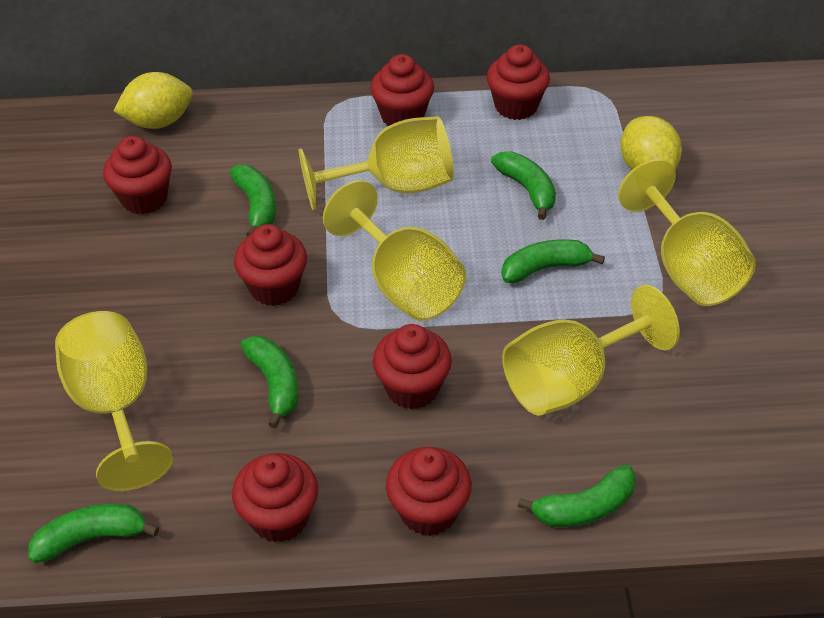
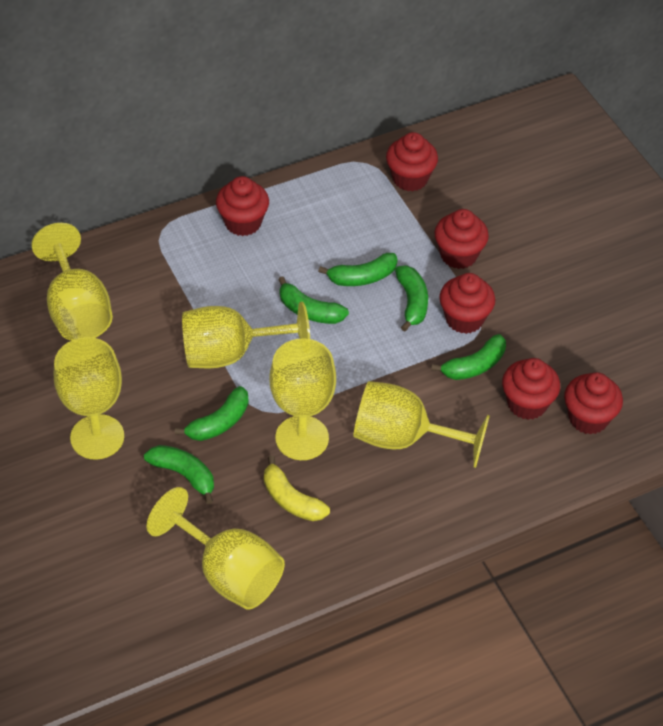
red cupcake: 7 -> 6
yellow banana: 0 -> 1
yellow goblet: 5 -> 6
yellow lemon: 2 -> 0

